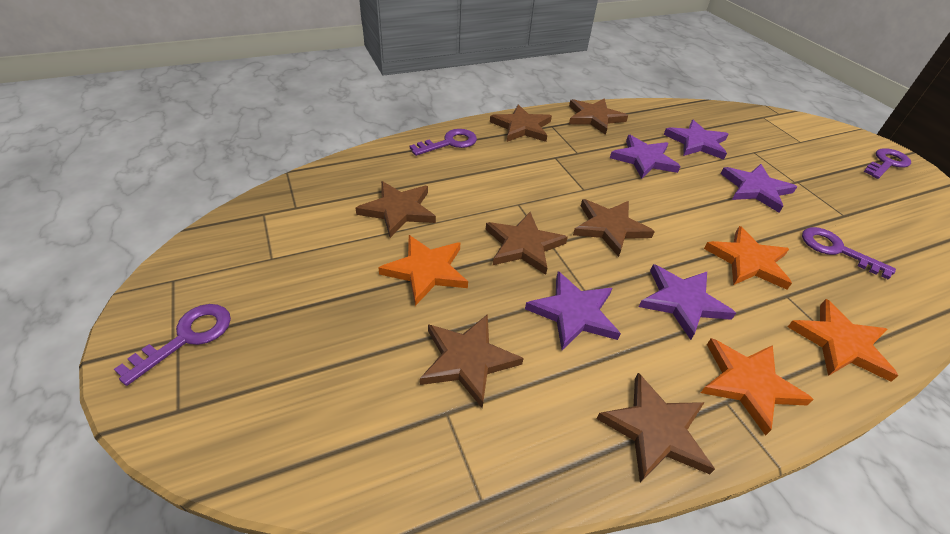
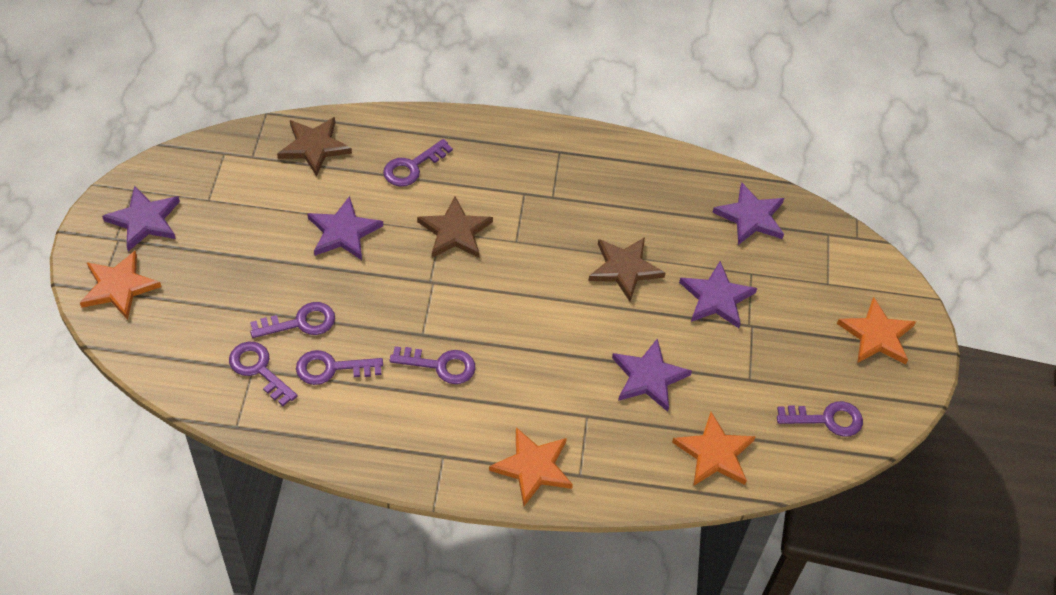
brown star: 7 -> 3
purple key: 4 -> 6

